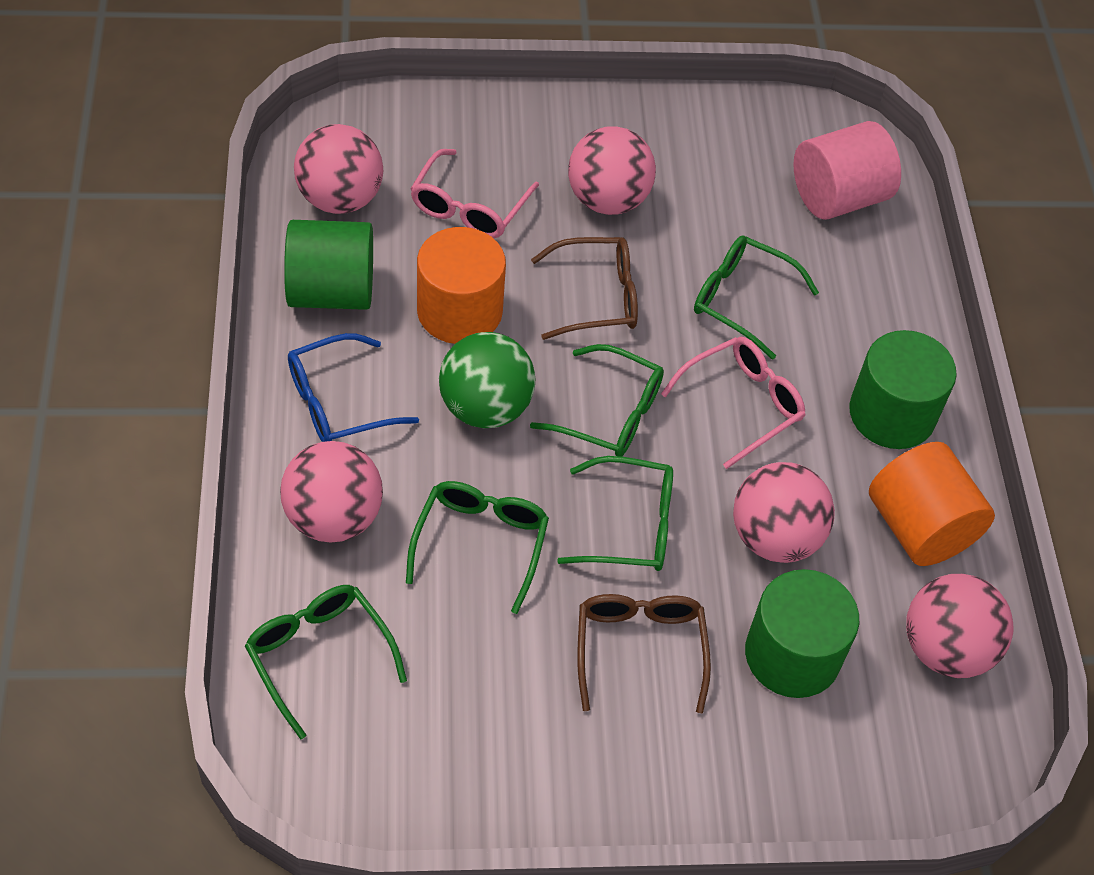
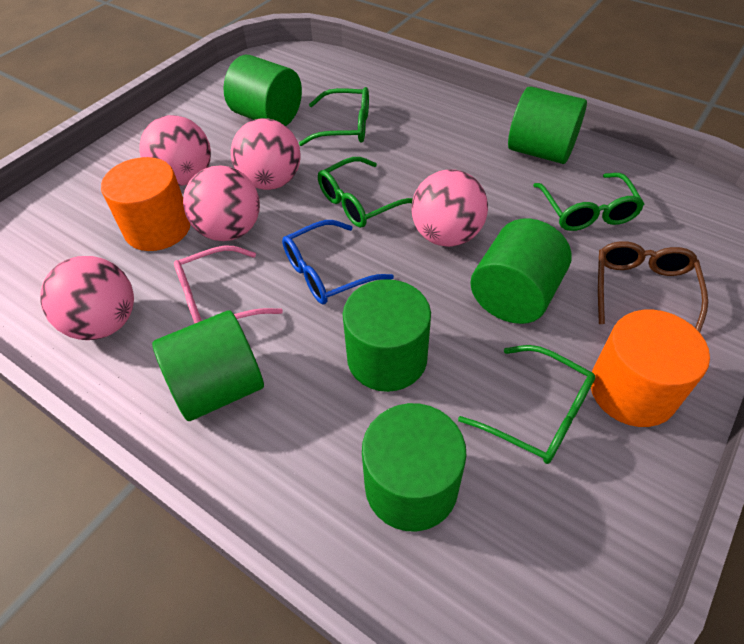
brown glasses: 2 -> 1
green ball: 1 -> 0
green cylinder: 3 -> 6
green glasses: 5 -> 4
pink cylinder: 1 -> 0
pink glasses: 2 -> 1

